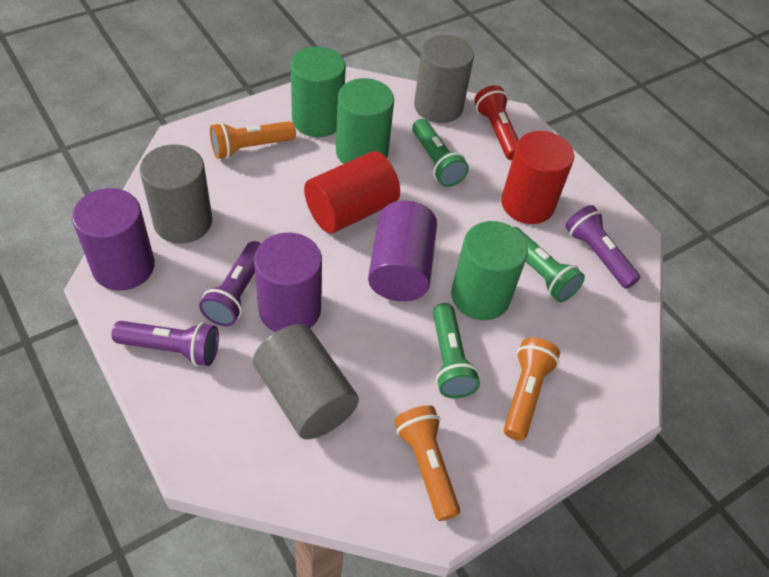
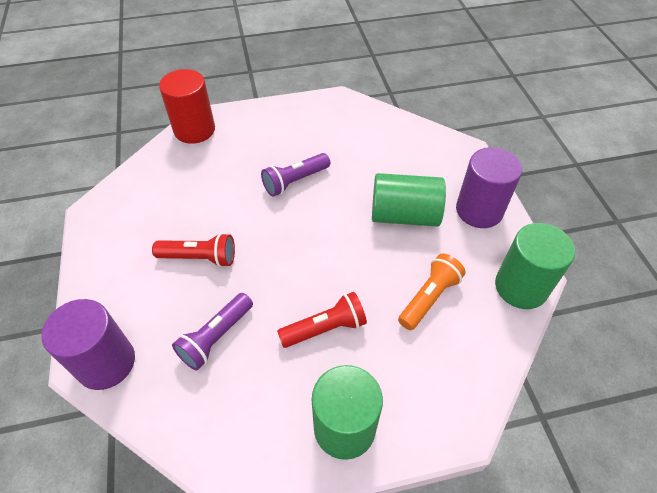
green flashlight: 3 -> 0
grey cylinder: 3 -> 0
orange flashlight: 3 -> 1
purple cylinder: 3 -> 2
purple flashlight: 3 -> 2
red cylinder: 2 -> 1
red flashlight: 1 -> 2

